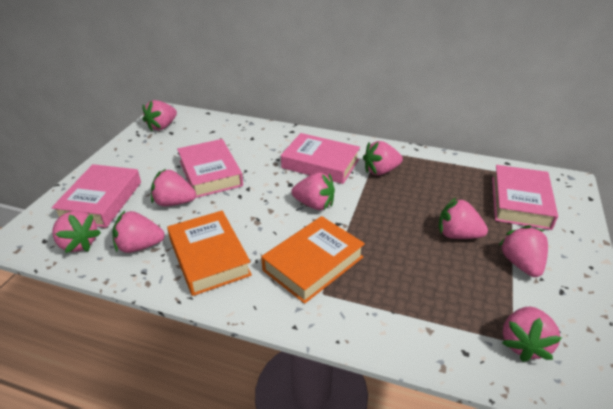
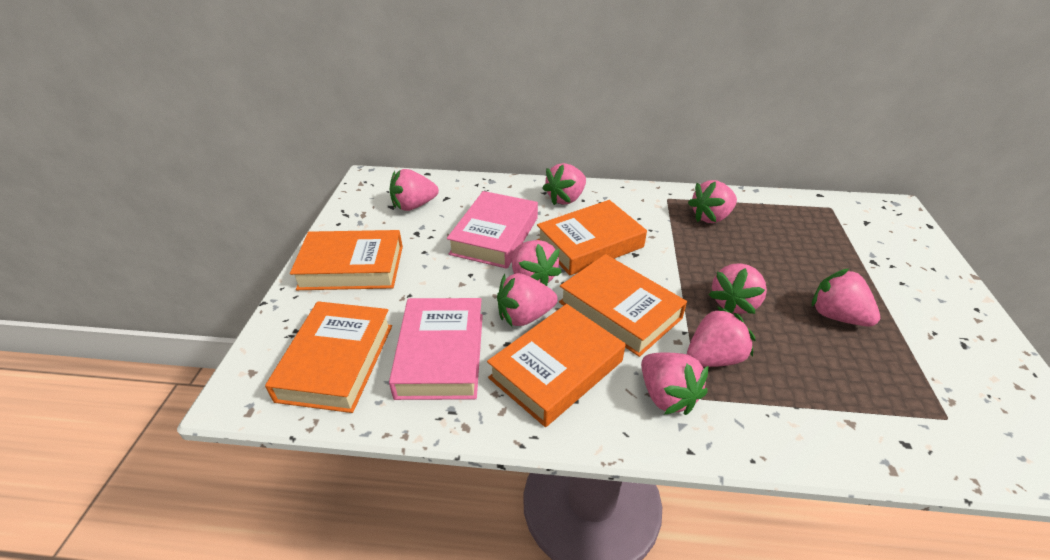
orange book: 2 -> 5
pink book: 4 -> 2

